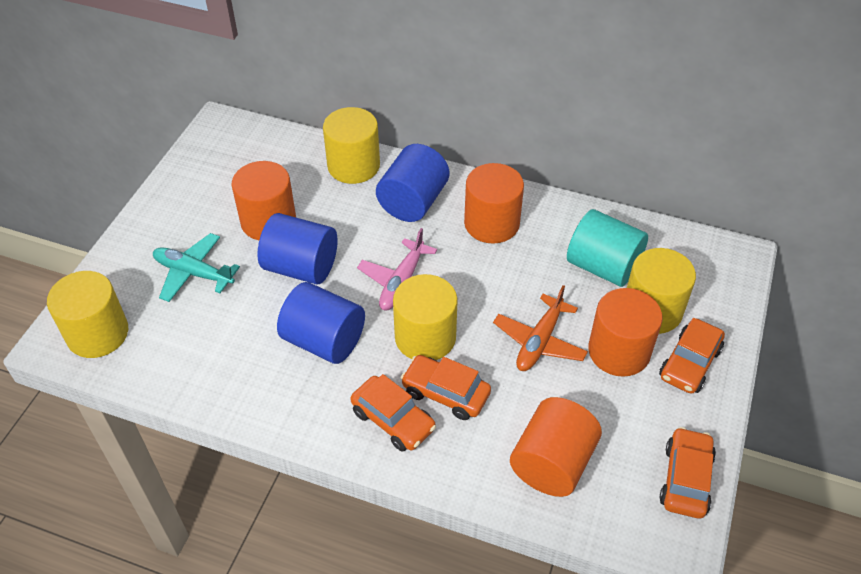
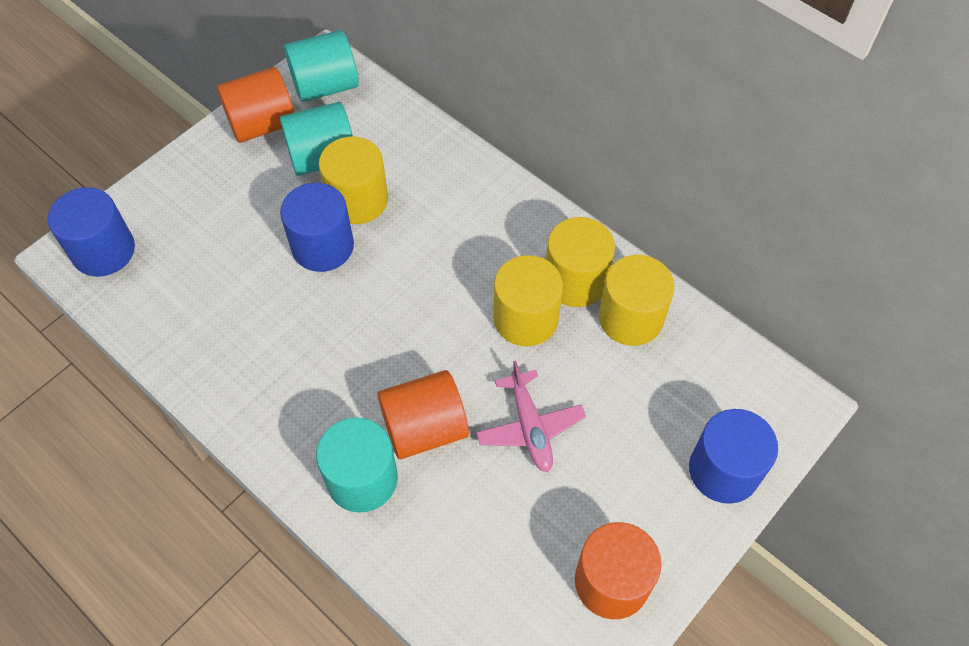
orange car: 4 -> 0
orange cylinder: 4 -> 3
orange plane: 1 -> 0
turquoise cylinder: 1 -> 3
turquoise plane: 1 -> 0

